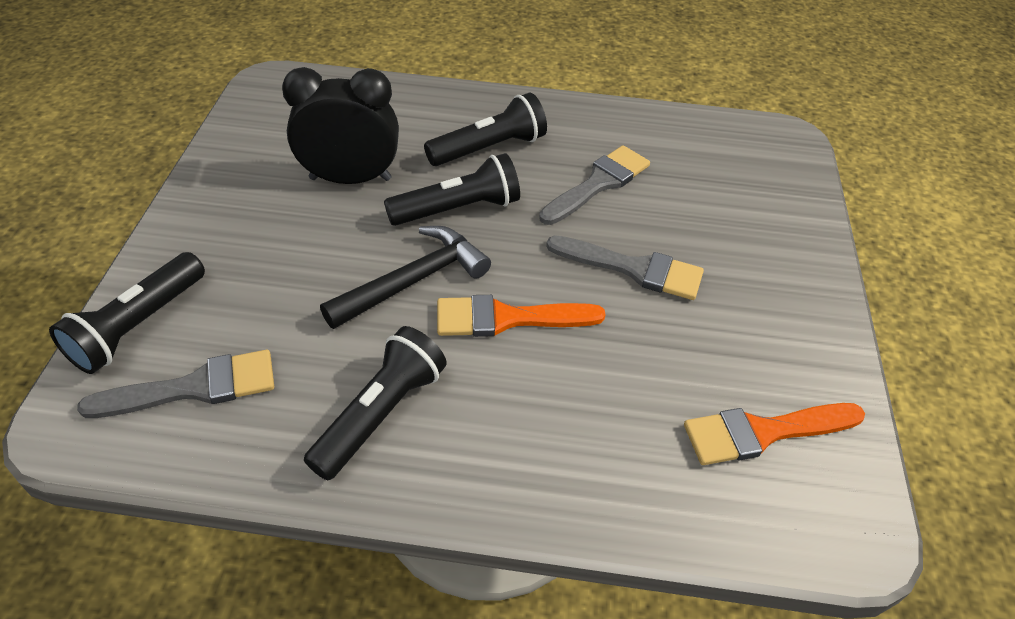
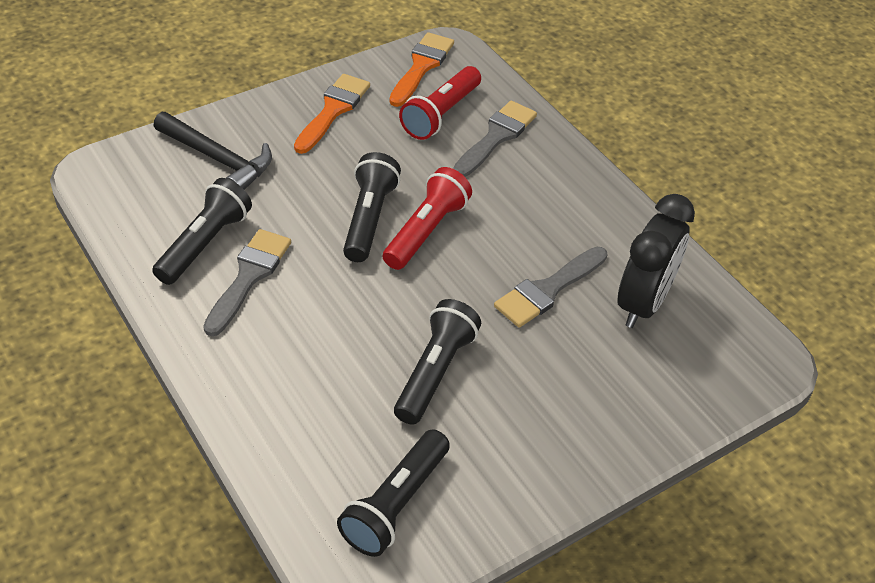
red flashlight: 0 -> 2

